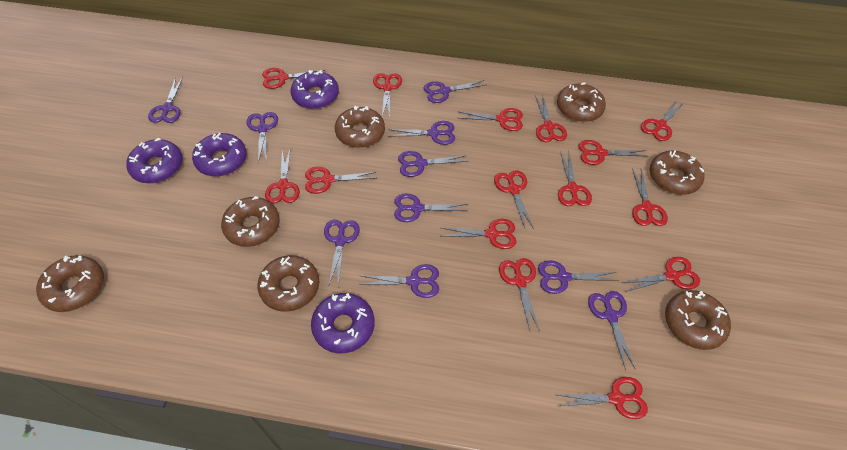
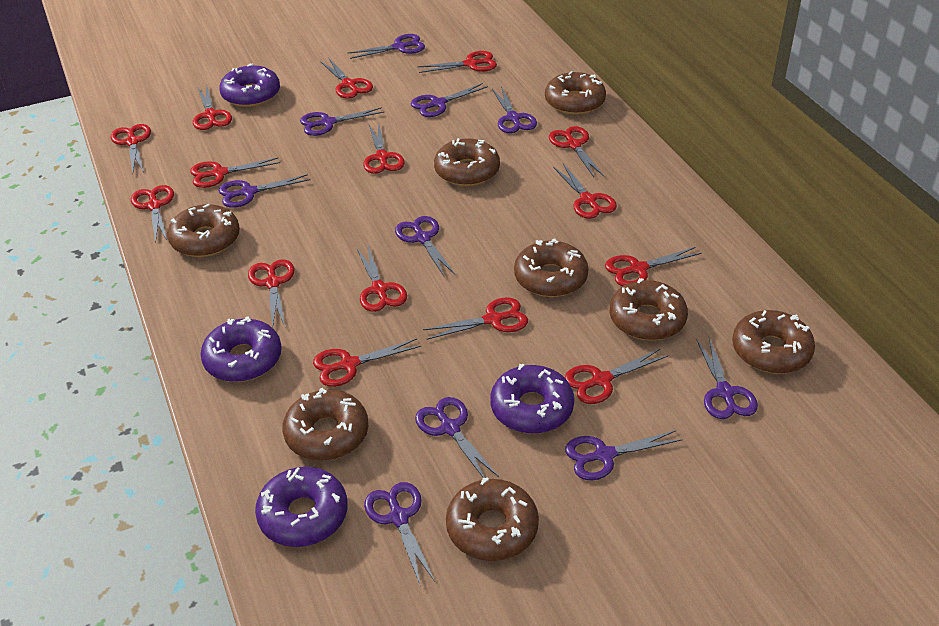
brown donut: 7 -> 8

